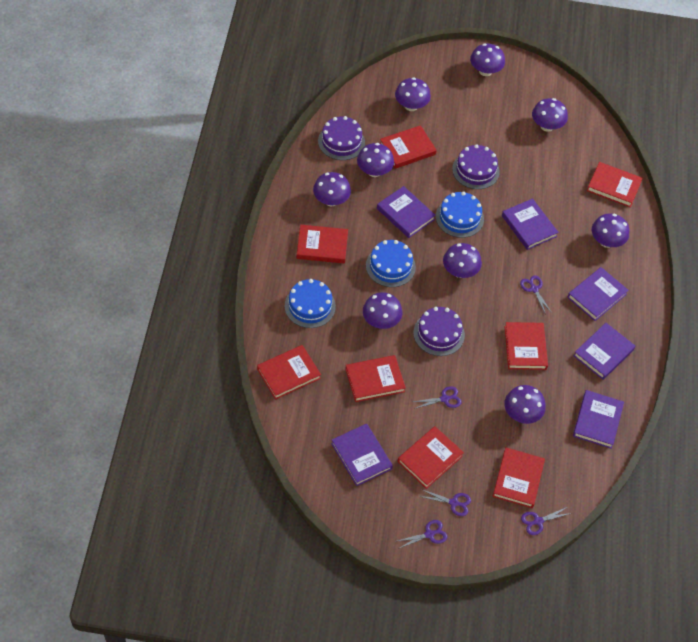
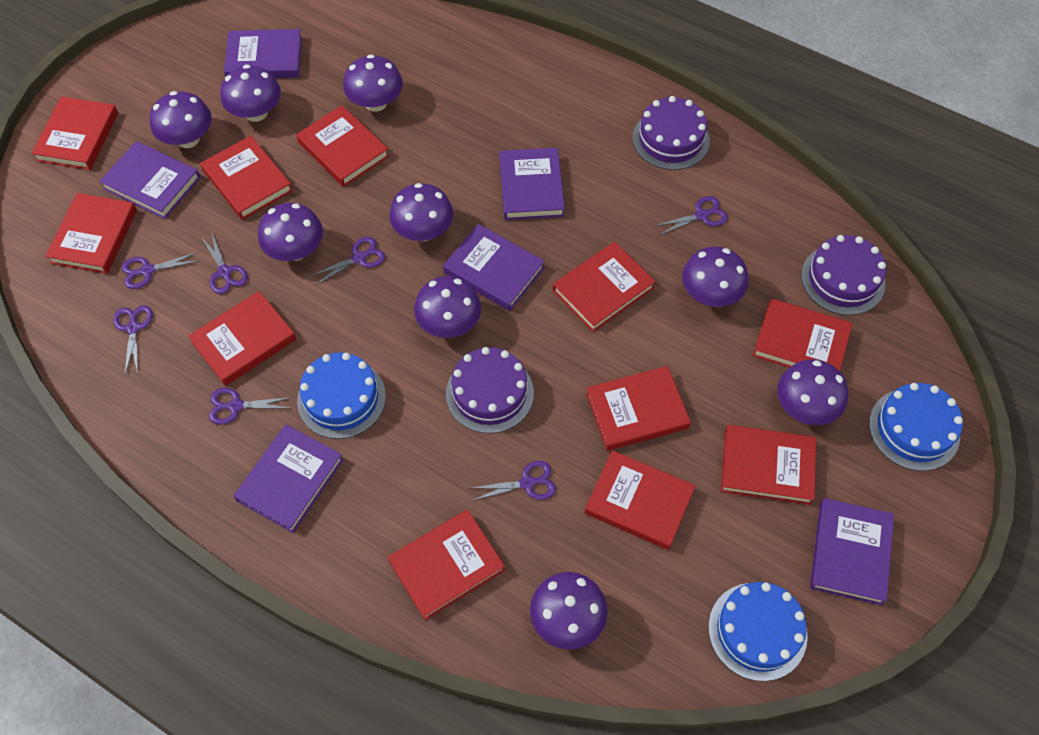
purple scissors: 5 -> 7
red book: 8 -> 11

